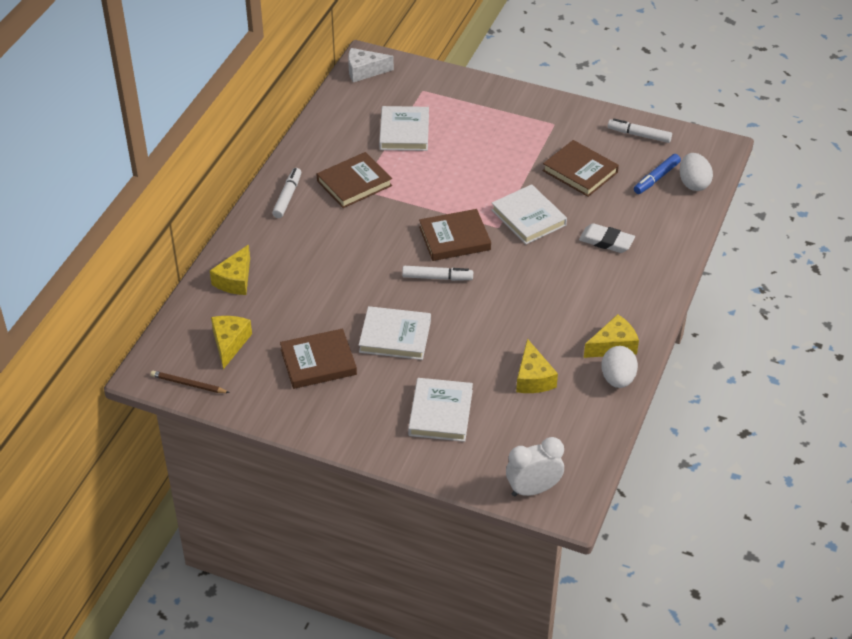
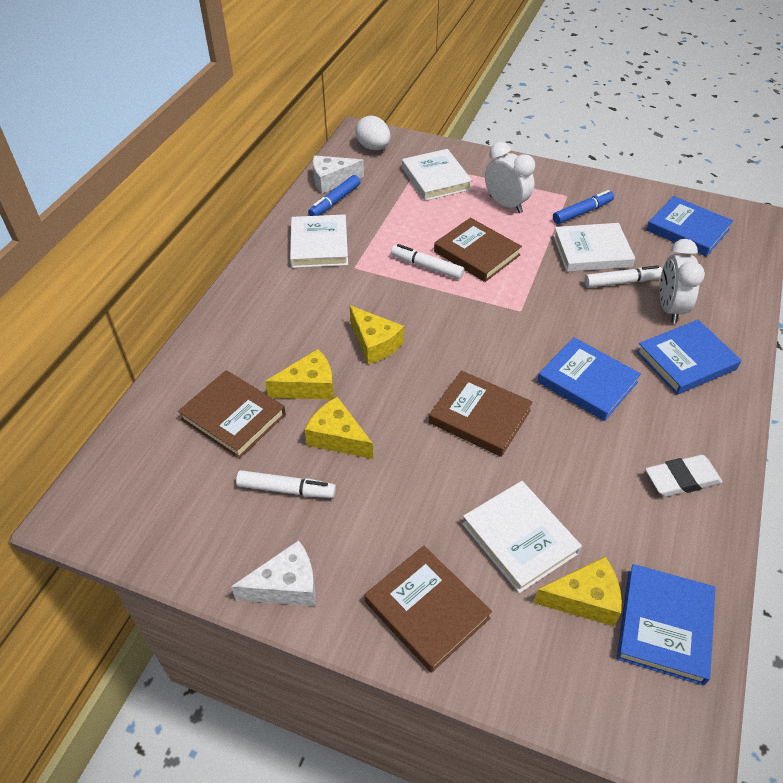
blue book: 0 -> 4
blue marker: 1 -> 2
brown pencil: 1 -> 0
white cheese: 1 -> 2
white clock: 1 -> 2
white egg: 2 -> 1

